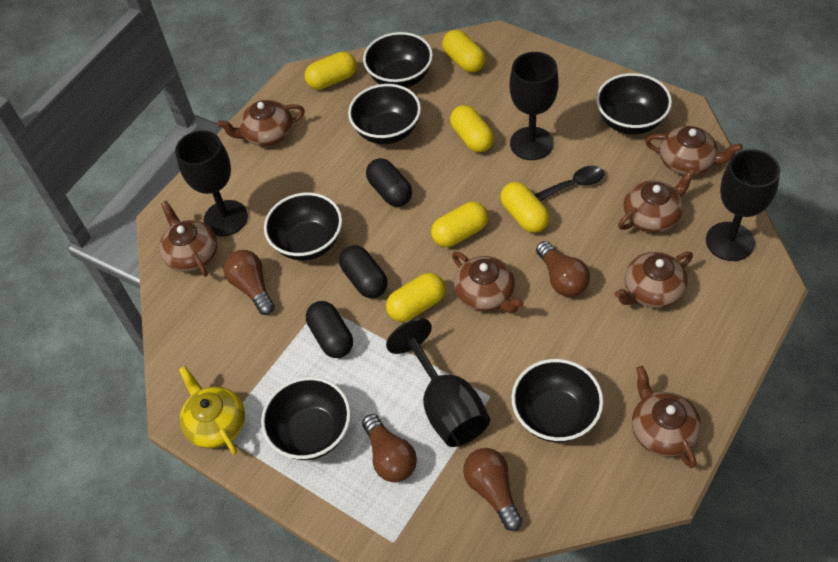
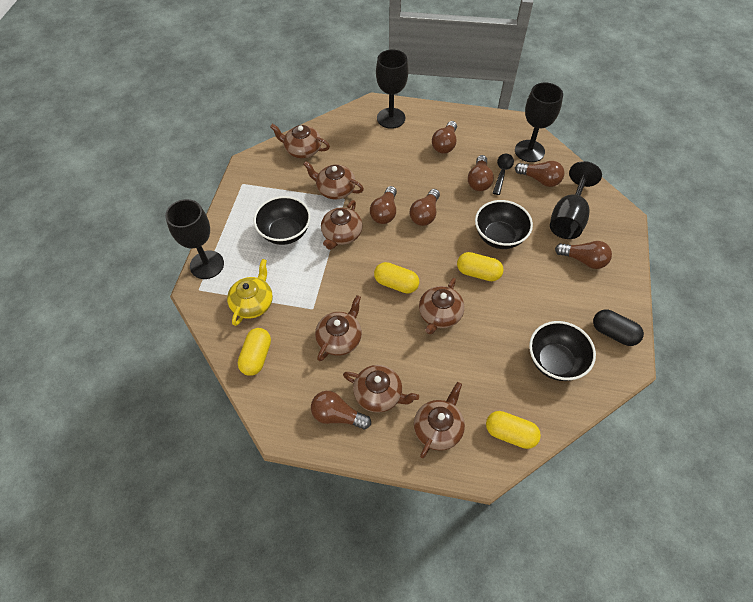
black bowl: 6 -> 3
black capsule: 3 -> 1
brown light bulb: 4 -> 7
yellow capsule: 6 -> 4

